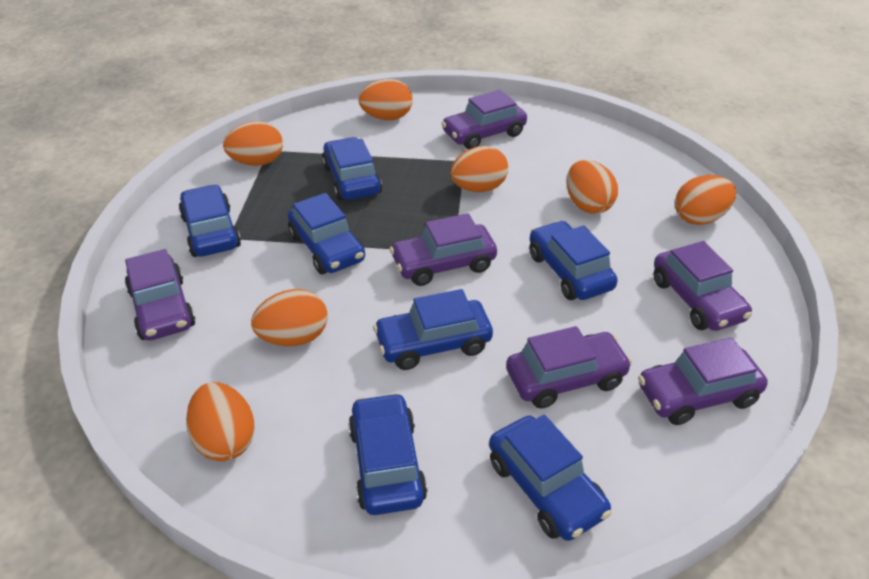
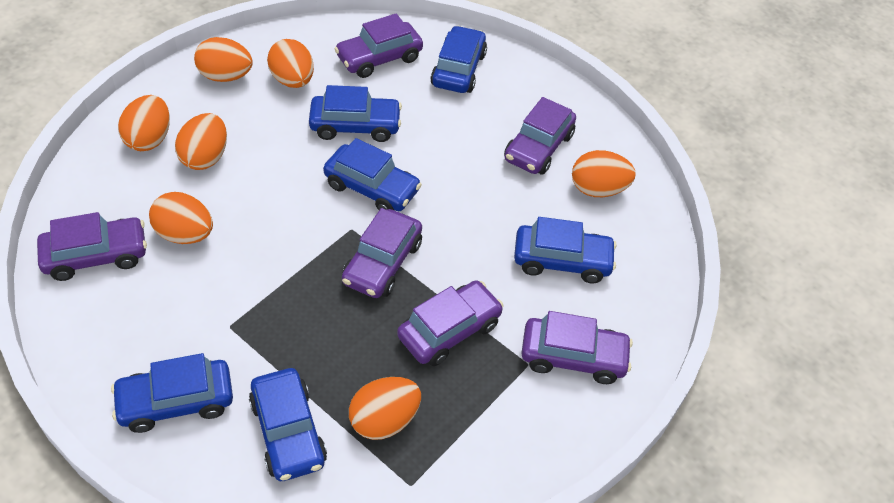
blue car: 7 -> 6

